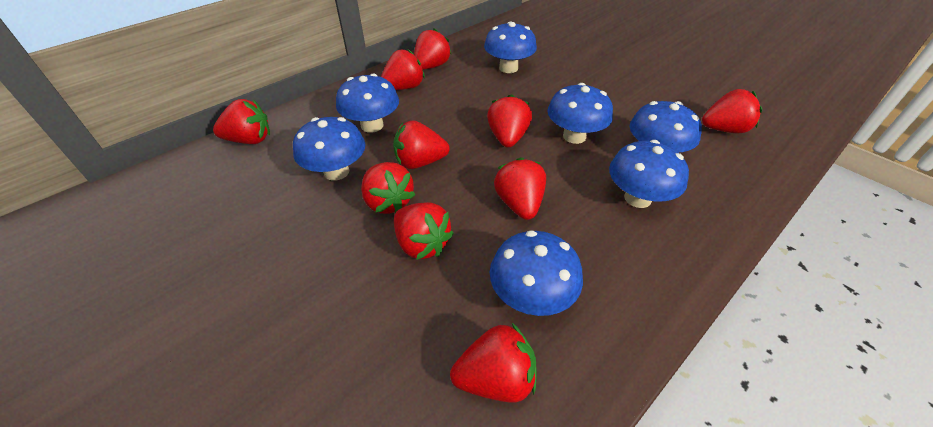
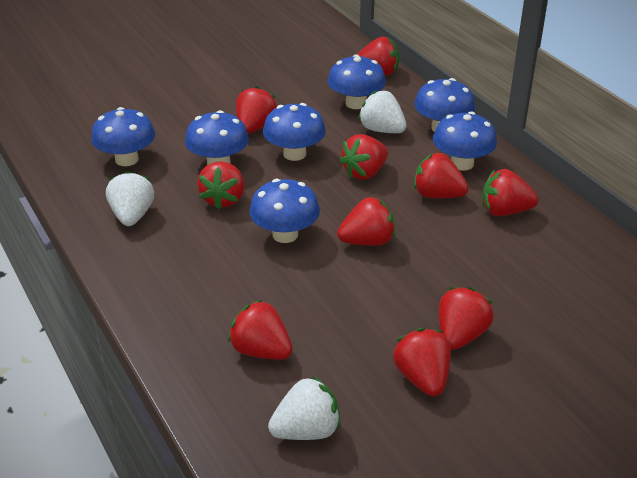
white strawberry: 0 -> 3

